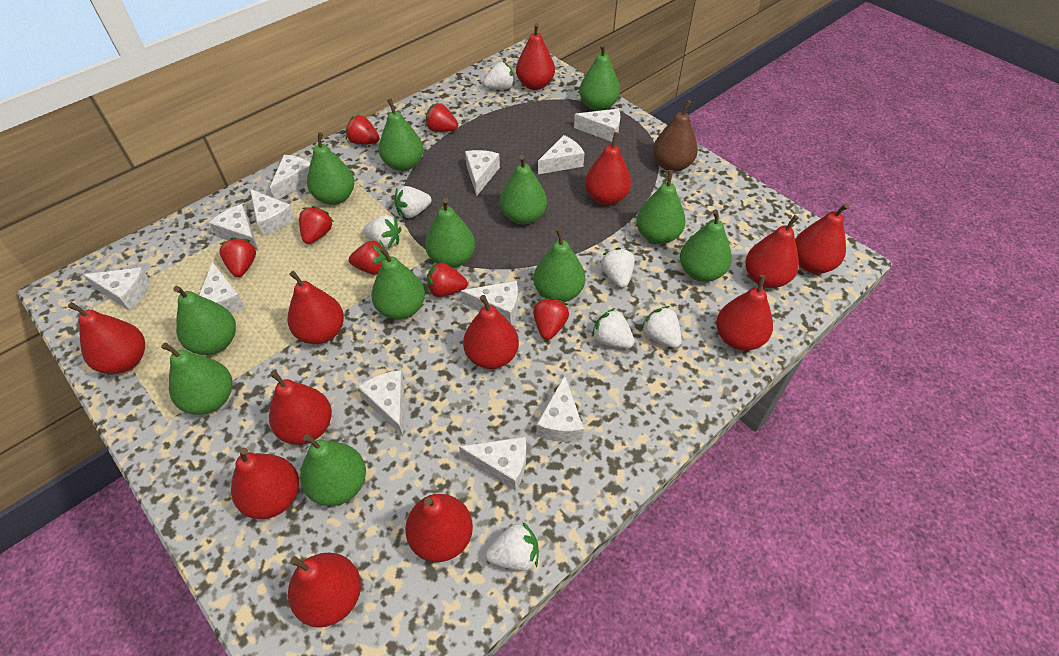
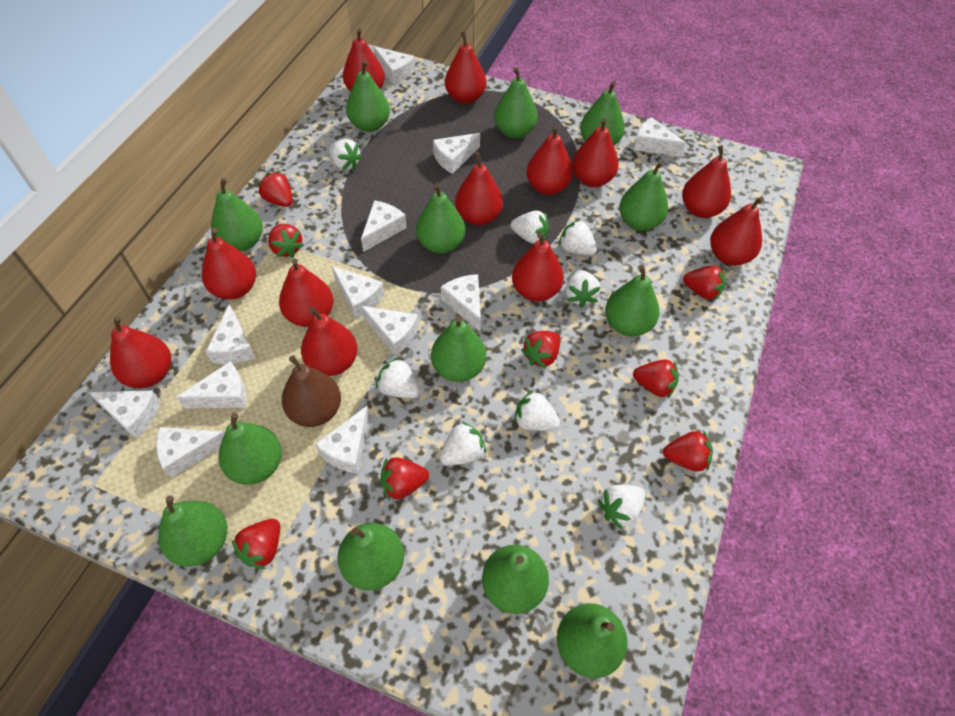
green pear: 12 -> 13
red strawberry: 7 -> 8
white strawberry: 7 -> 8

